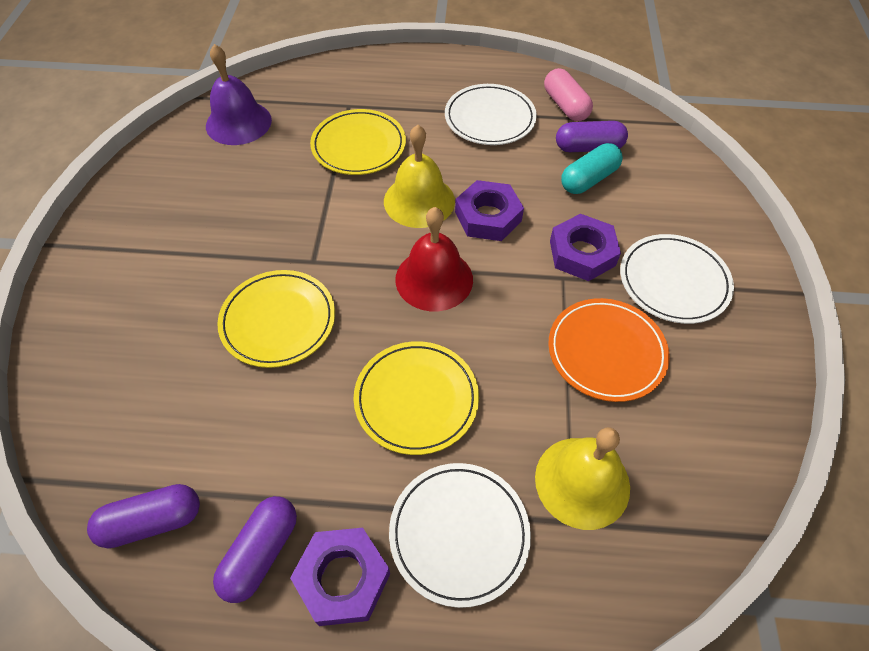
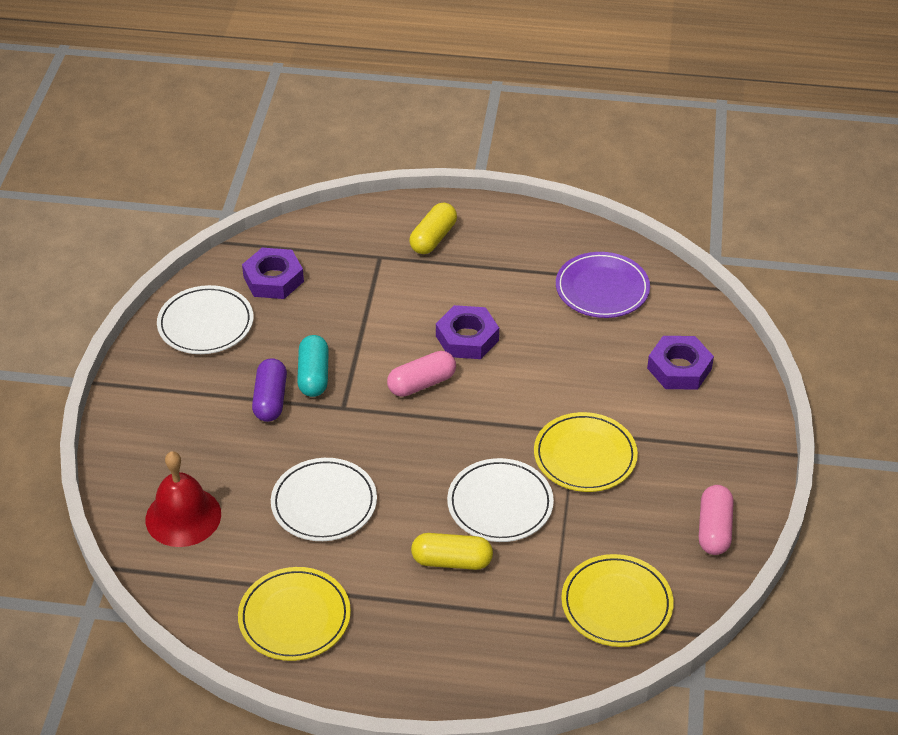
orange plate: 1 -> 0
pink capsule: 1 -> 2
purple bell: 1 -> 0
purple capsule: 3 -> 1
purple plate: 0 -> 1
yellow bell: 2 -> 0
yellow capsule: 0 -> 2

